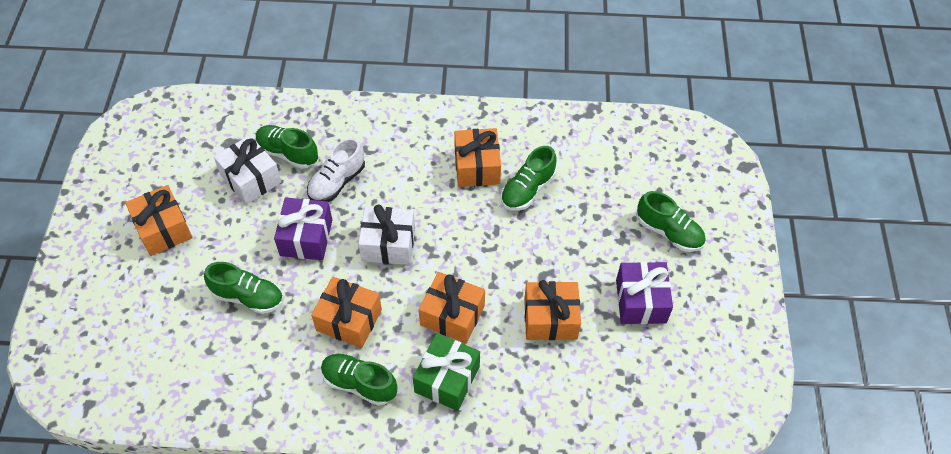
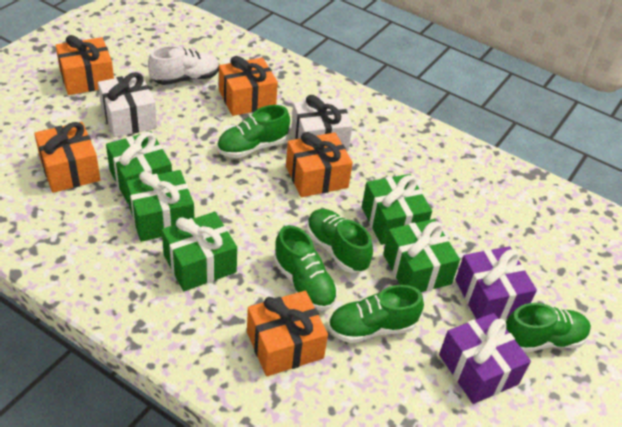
green gift: 1 -> 5

